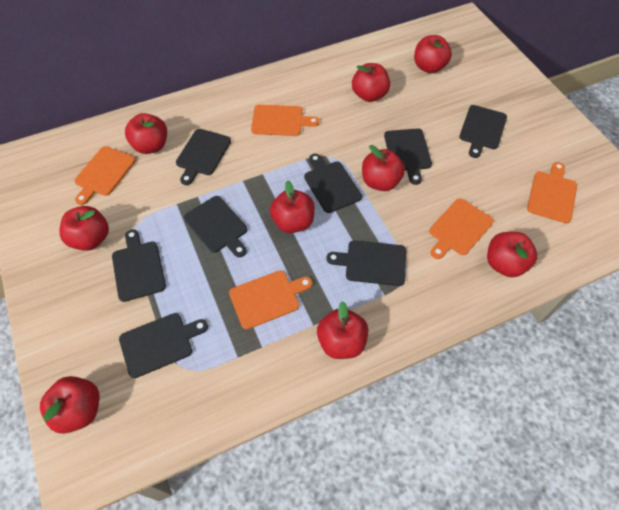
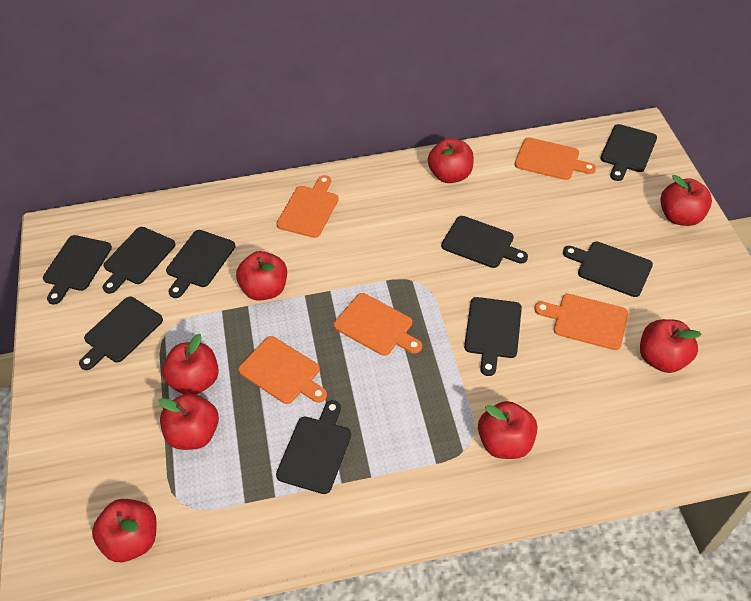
black cutting board: 8 -> 9
red apple: 9 -> 8

